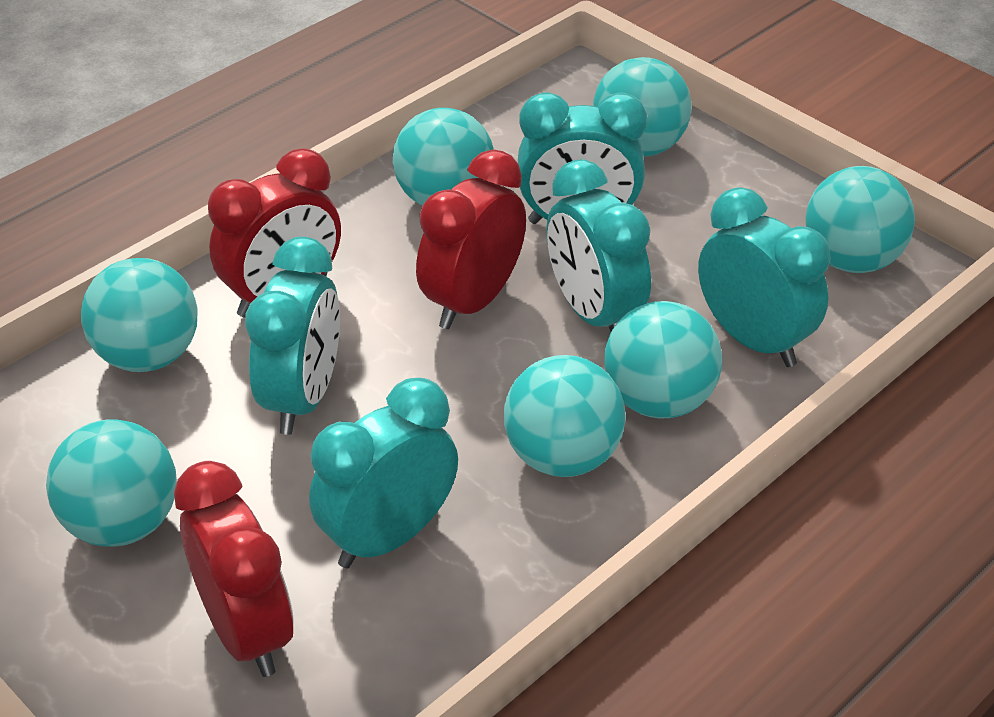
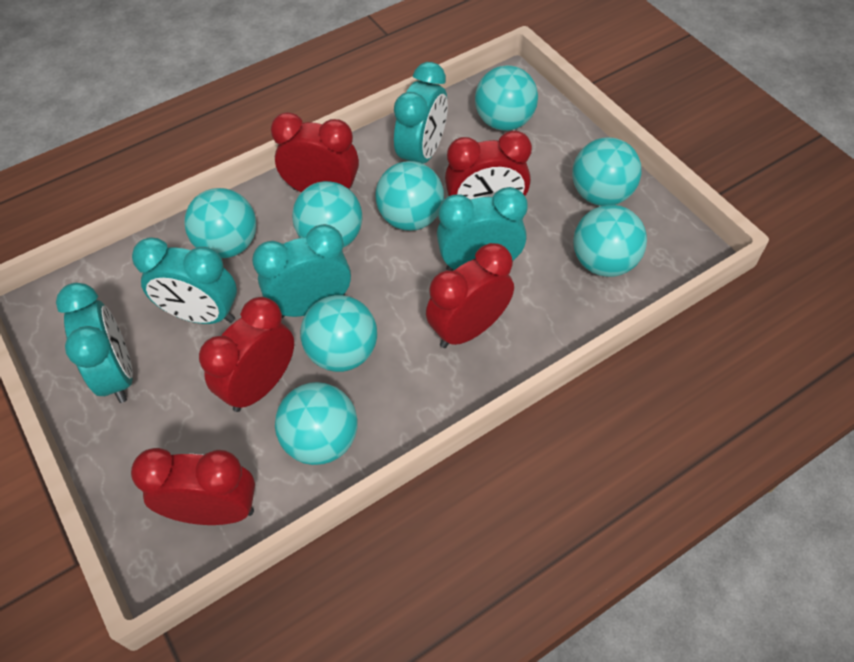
red clock: 3 -> 5
turquoise ball: 7 -> 8

